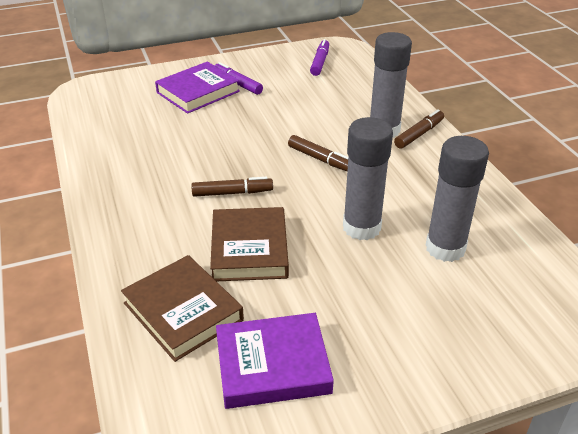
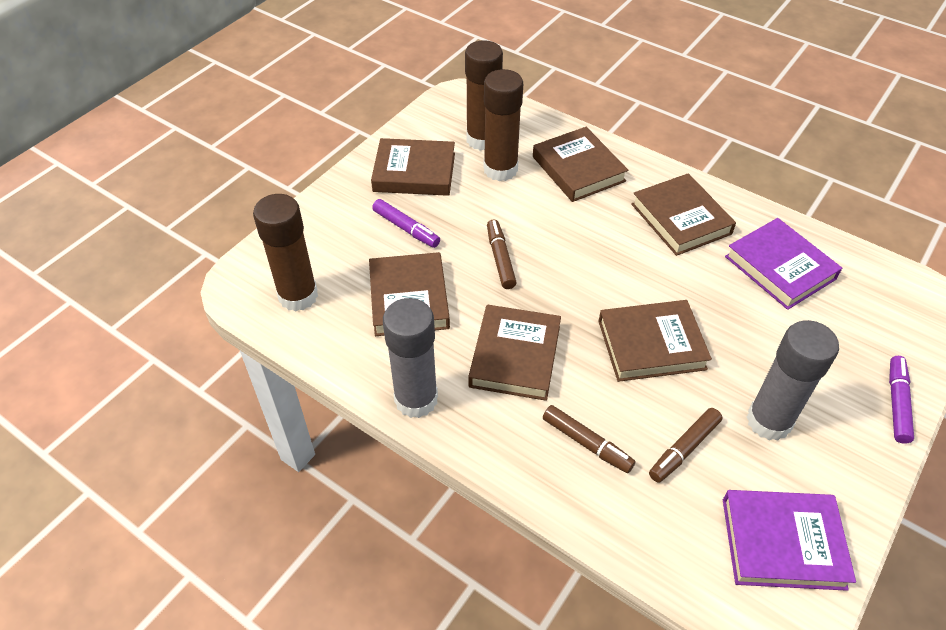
brown book: 2 -> 6
brown glue stick: 0 -> 3
grey glue stick: 3 -> 2

